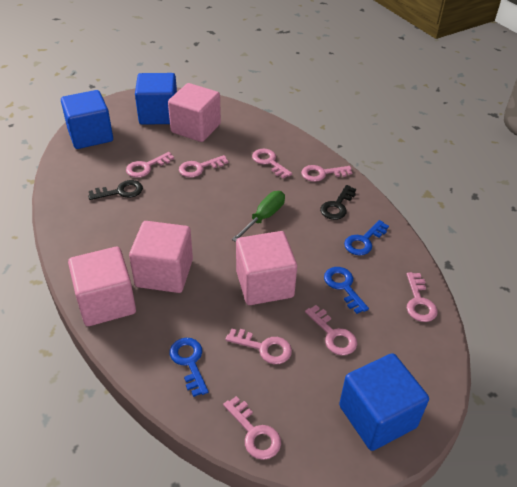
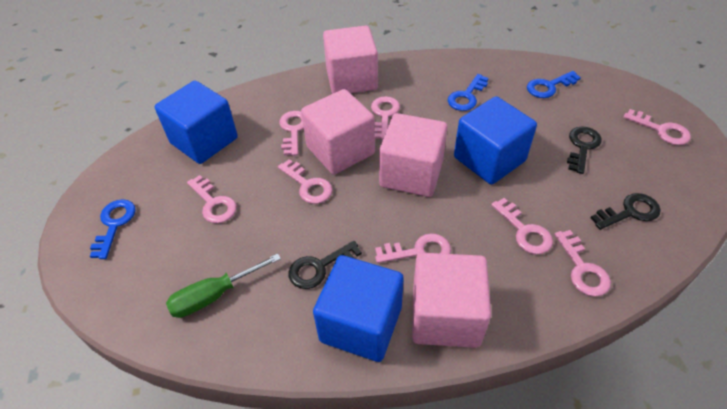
black key: 2 -> 3

